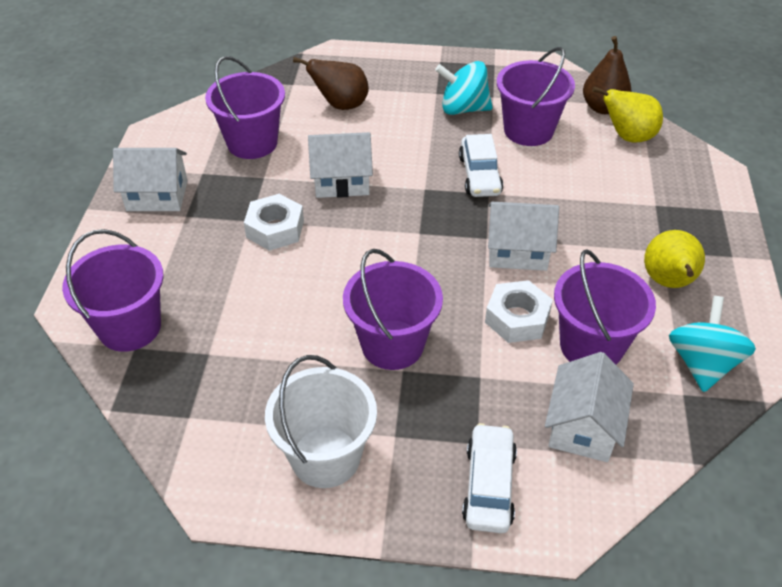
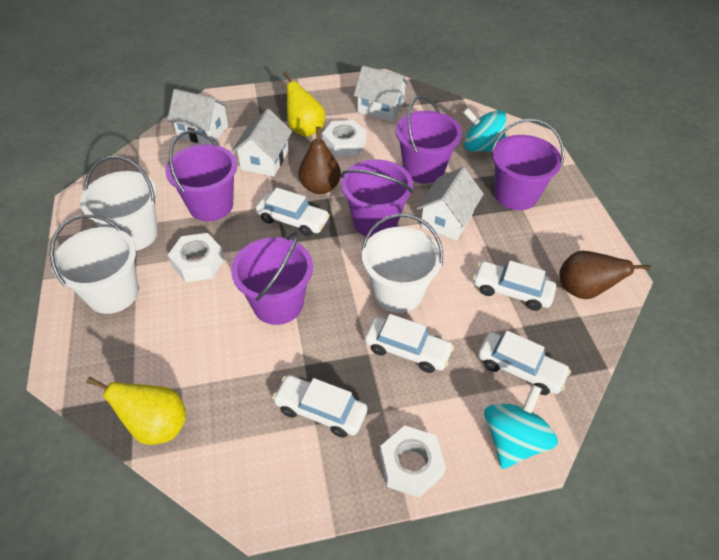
white bucket: 1 -> 3
white car: 2 -> 5
white nut: 2 -> 3

